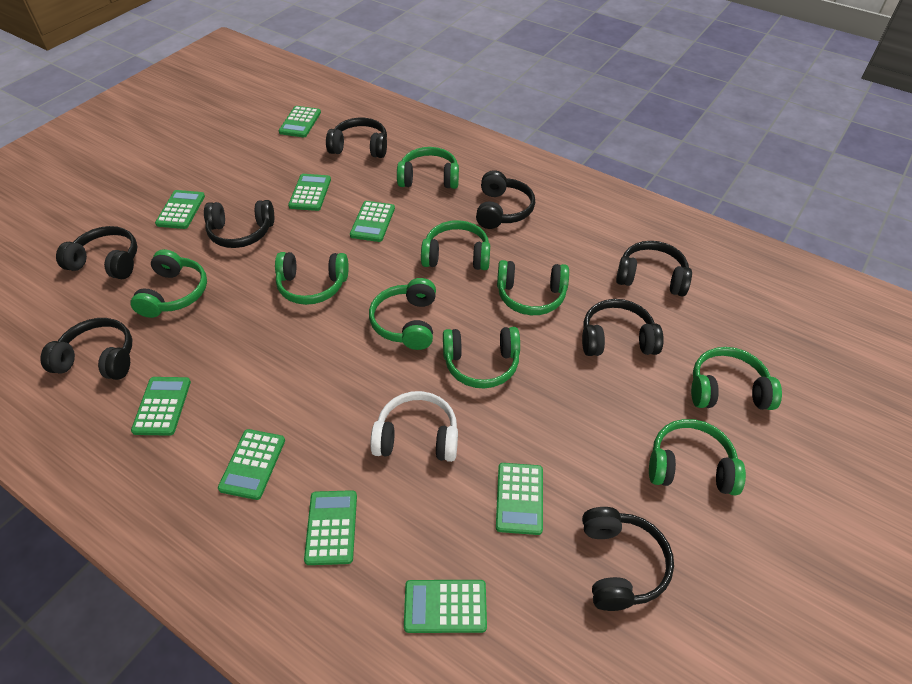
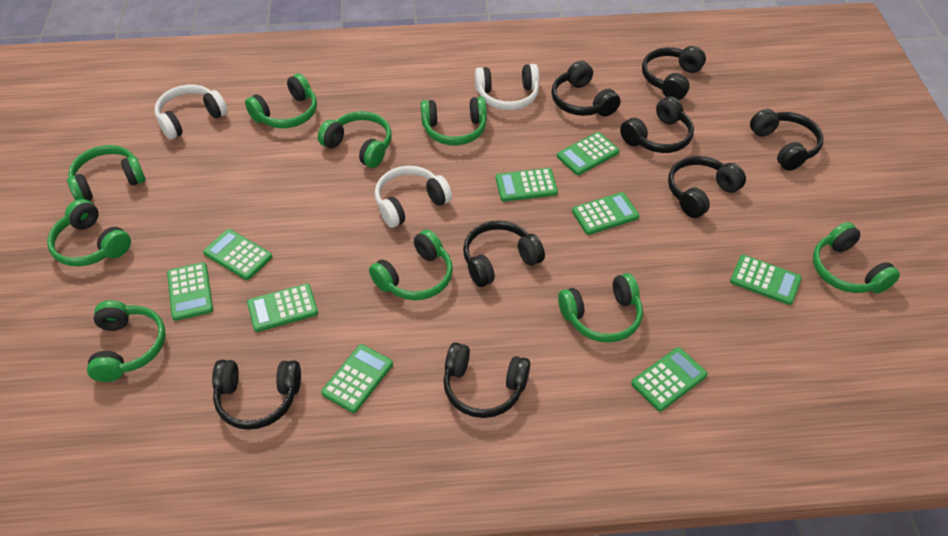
white headphones: 1 -> 3

